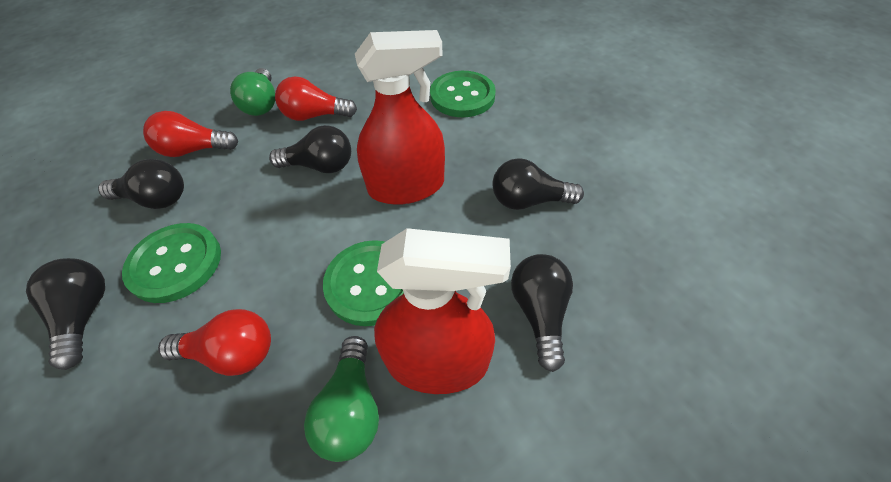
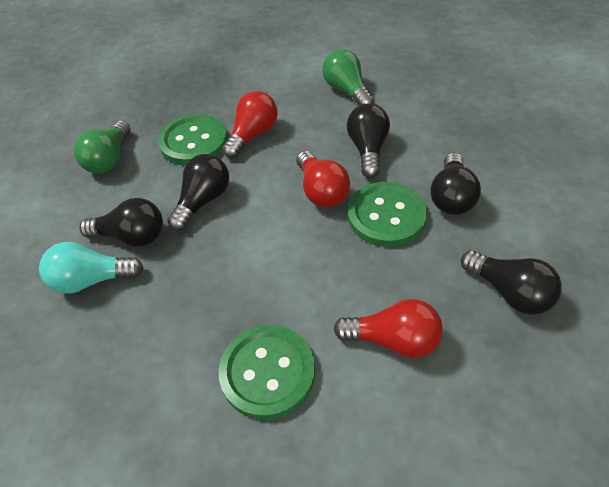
red spray bottle: 2 -> 0
turquoise light bulb: 0 -> 1

